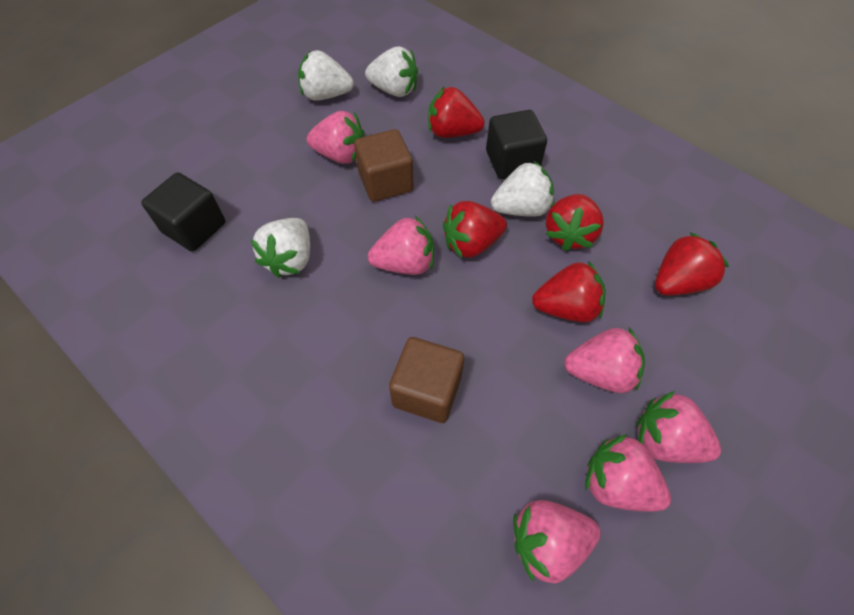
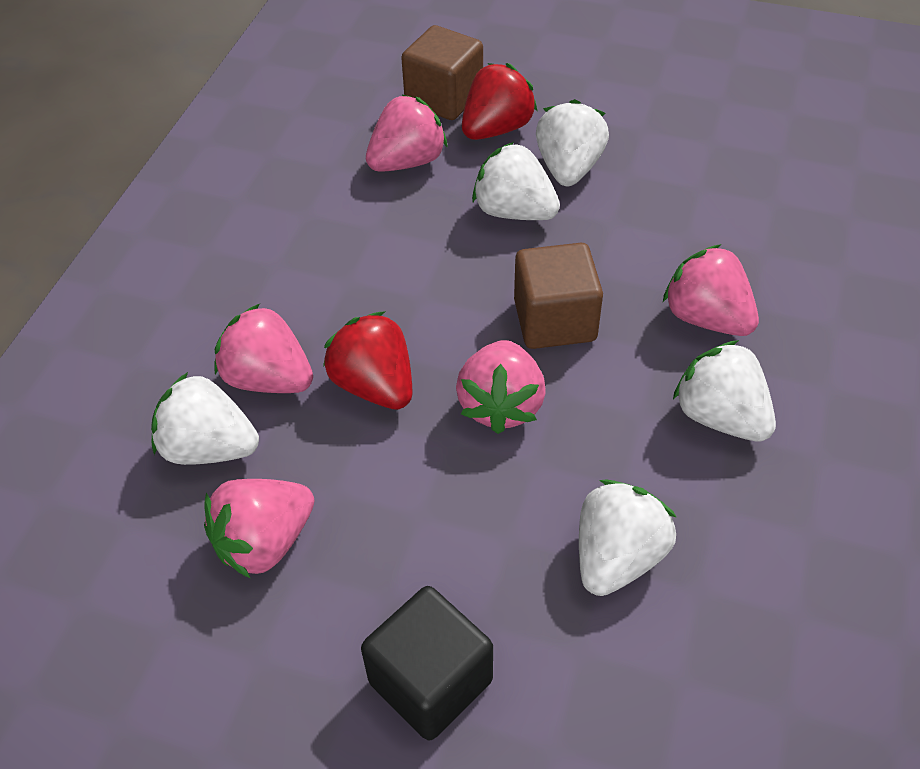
black cube: 2 -> 1
pink strawberry: 6 -> 5
red strawberry: 5 -> 2
white strawberry: 4 -> 5

